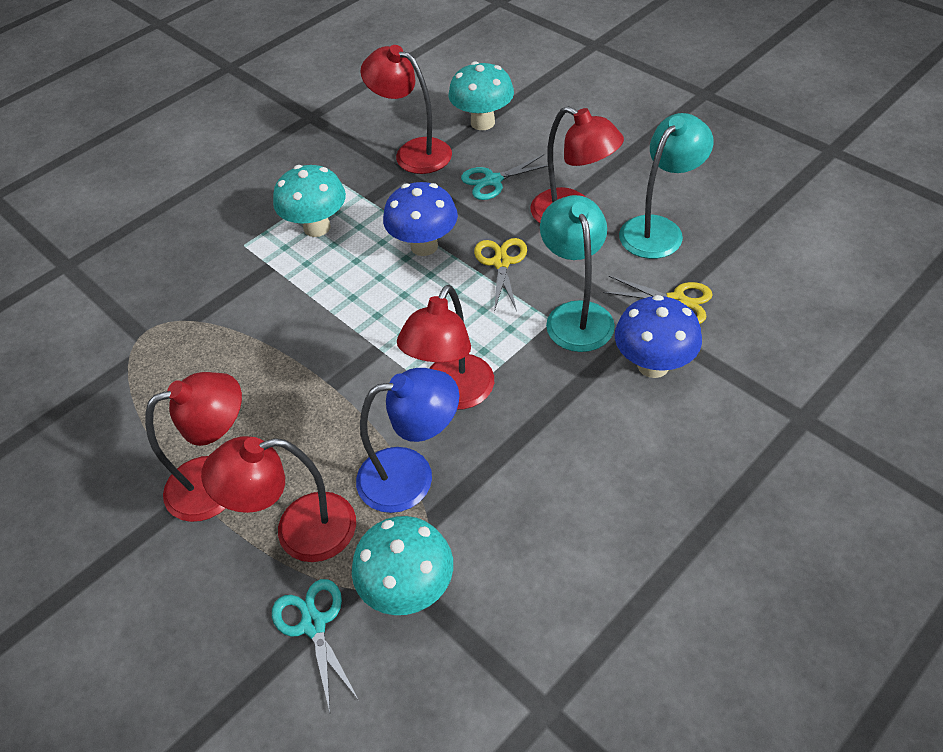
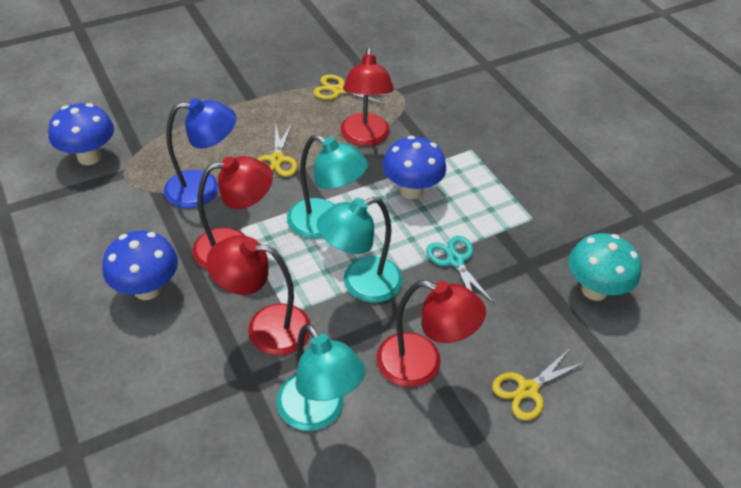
blue mushroom: 2 -> 3
red lamp: 5 -> 4
turquoise lamp: 2 -> 3
turquoise mushroom: 3 -> 1
turquoise scissors: 2 -> 1
yellow scissors: 2 -> 3

